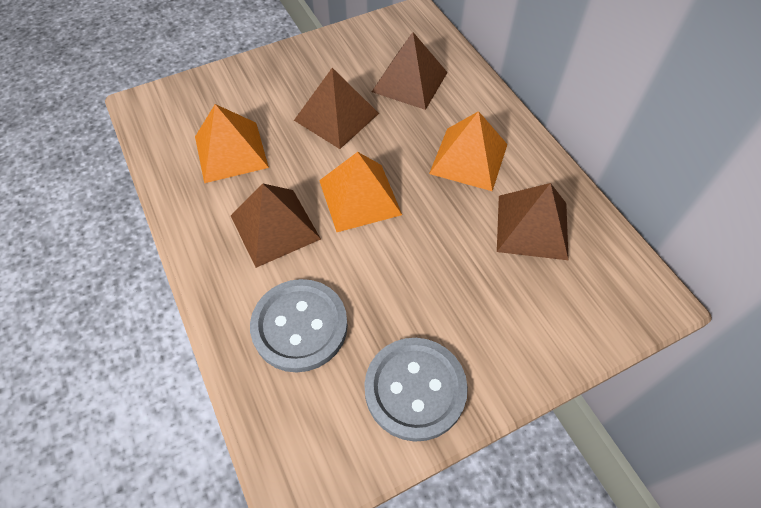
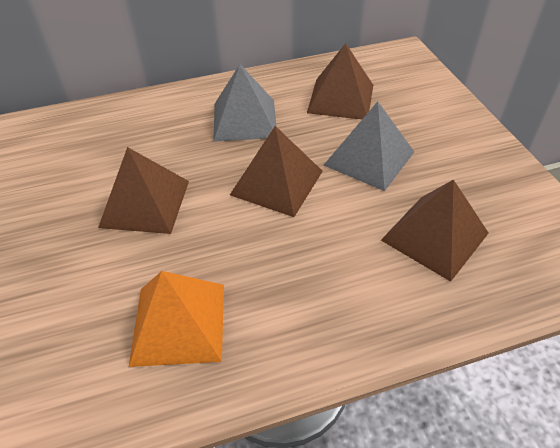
grey button: 2 -> 0
grey pyramid: 0 -> 2
orange pyramid: 3 -> 1

